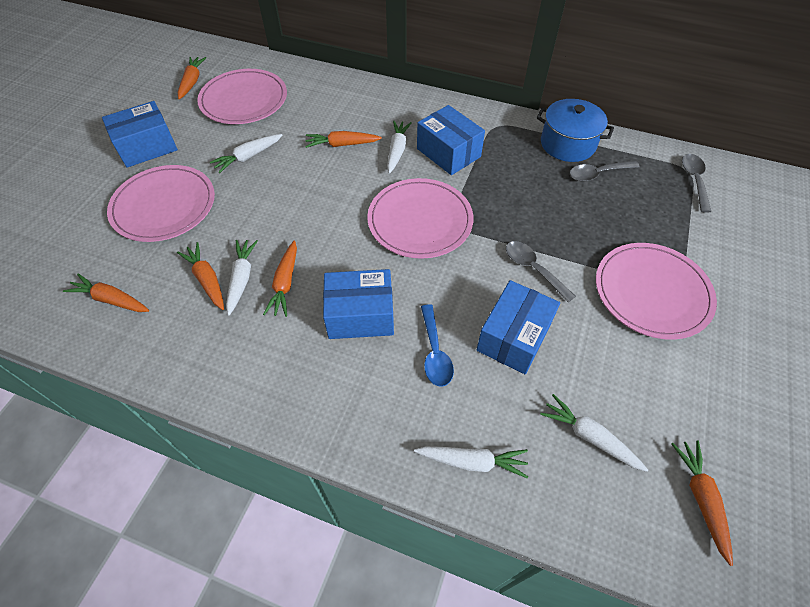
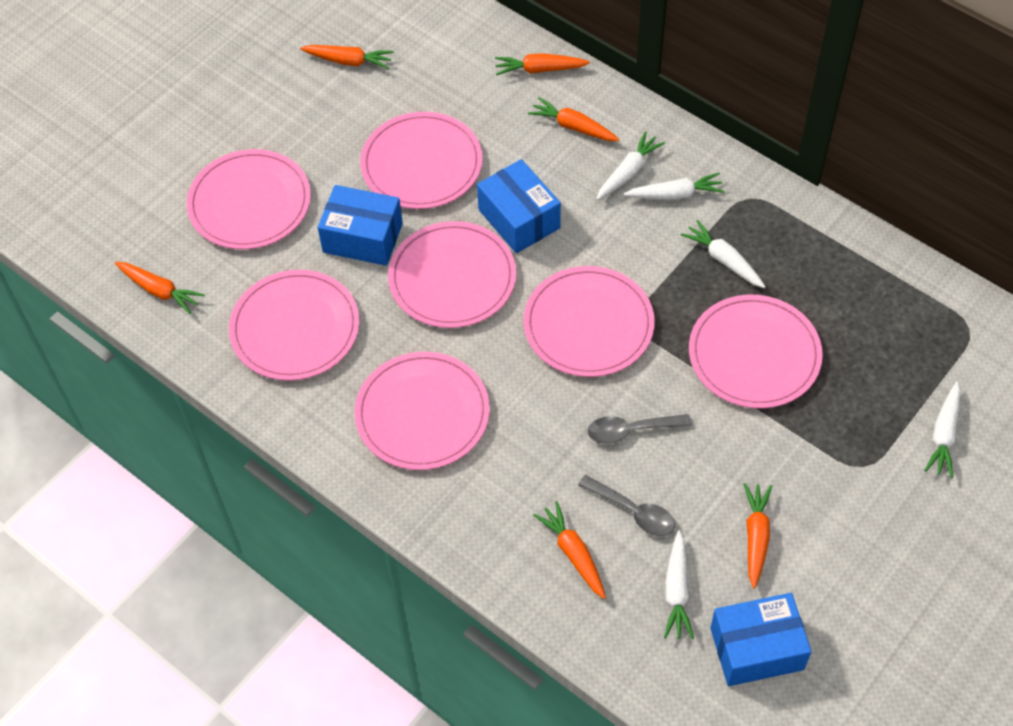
blue box: 4 -> 3
blue pot: 1 -> 0
blue spoon: 1 -> 0
grey spoon: 3 -> 2
pink plate: 4 -> 7

